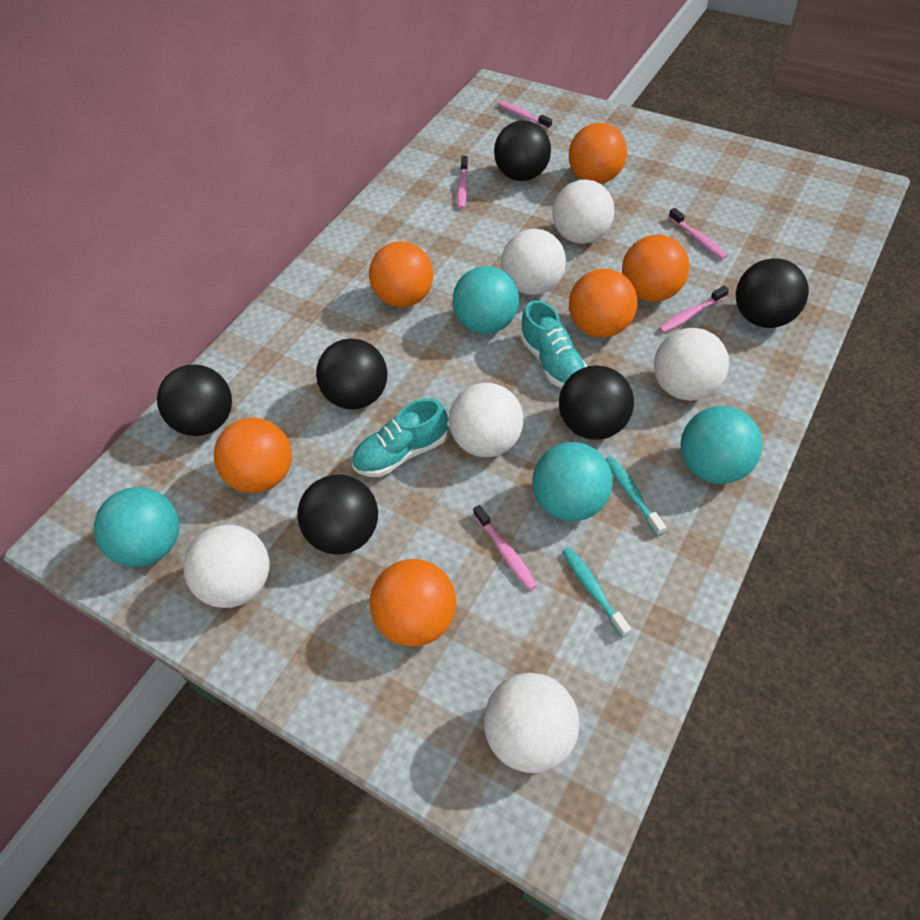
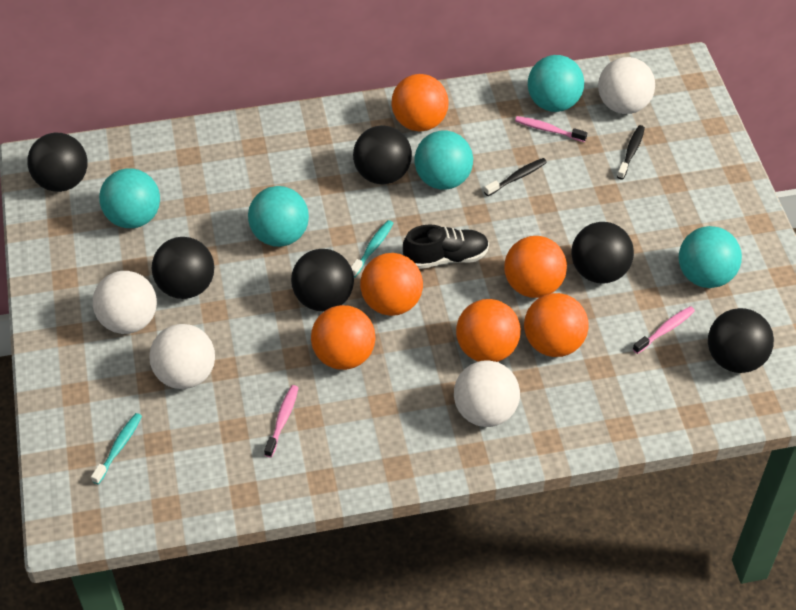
black shoe: 0 -> 1
black toothbrush: 0 -> 2
pink toothbrush: 5 -> 3
turquoise ball: 4 -> 5
turquoise shoe: 2 -> 0
white ball: 6 -> 4

